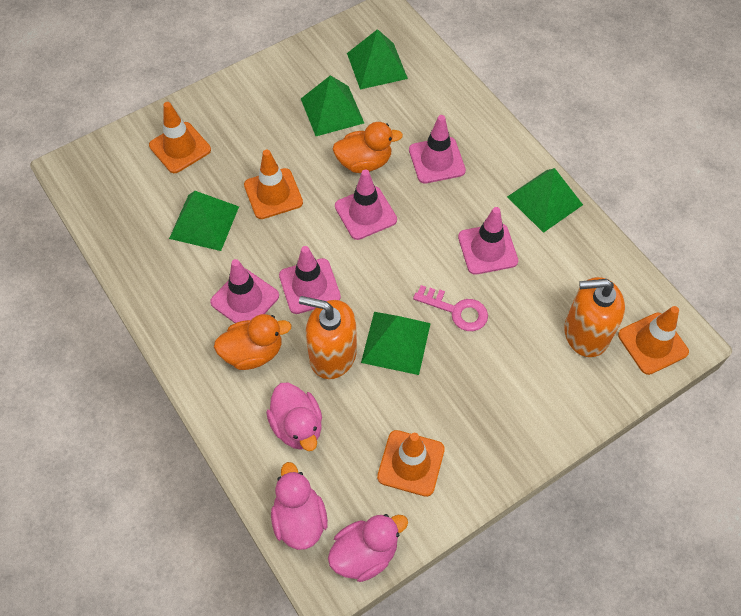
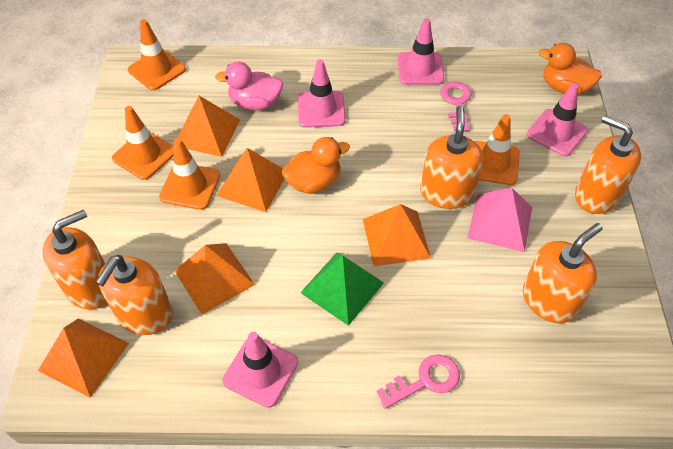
green pyramid: 5 -> 1
orange pyramid: 0 -> 5
orange soap dispenser: 2 -> 5
pink duck: 3 -> 1
pink key: 1 -> 2
pink pyramid: 0 -> 1
pink traffic cone: 5 -> 4

